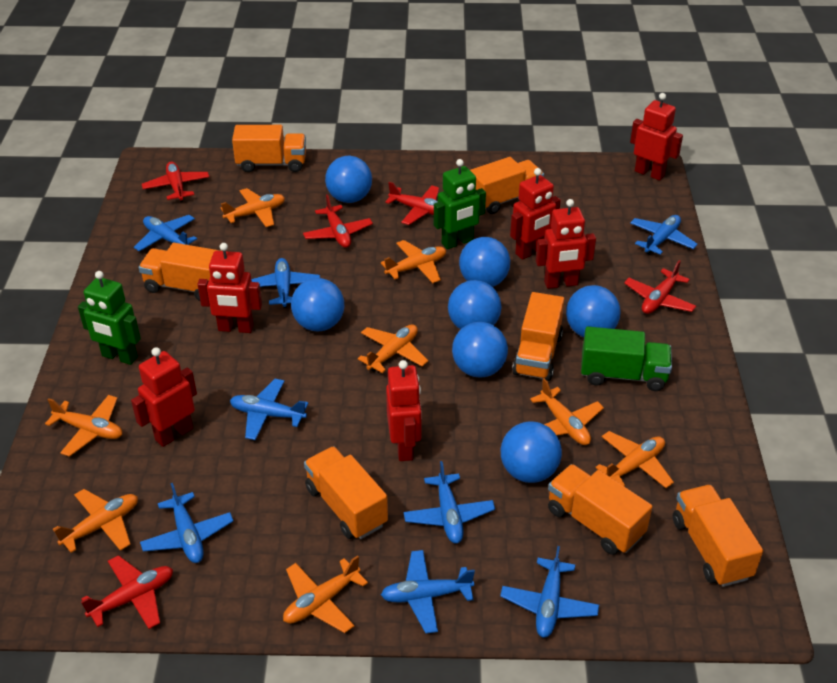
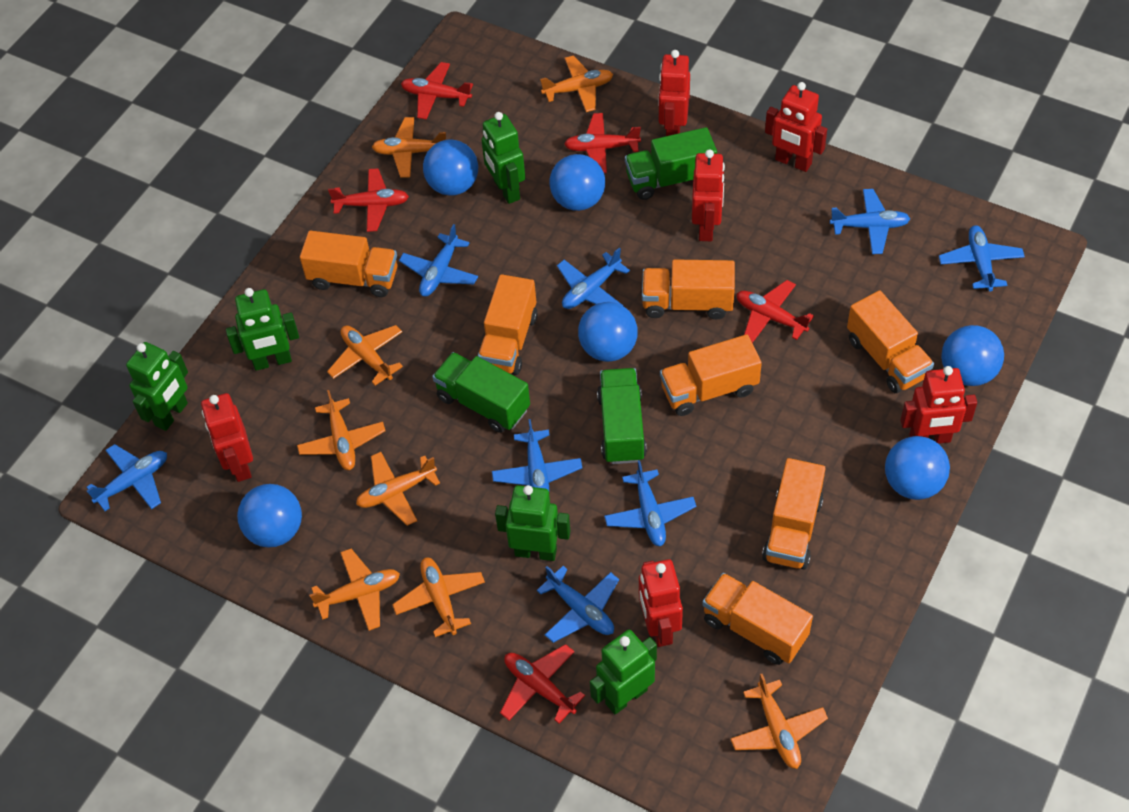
blue ball: 7 -> 6
green robot: 2 -> 5
green truck: 1 -> 3

